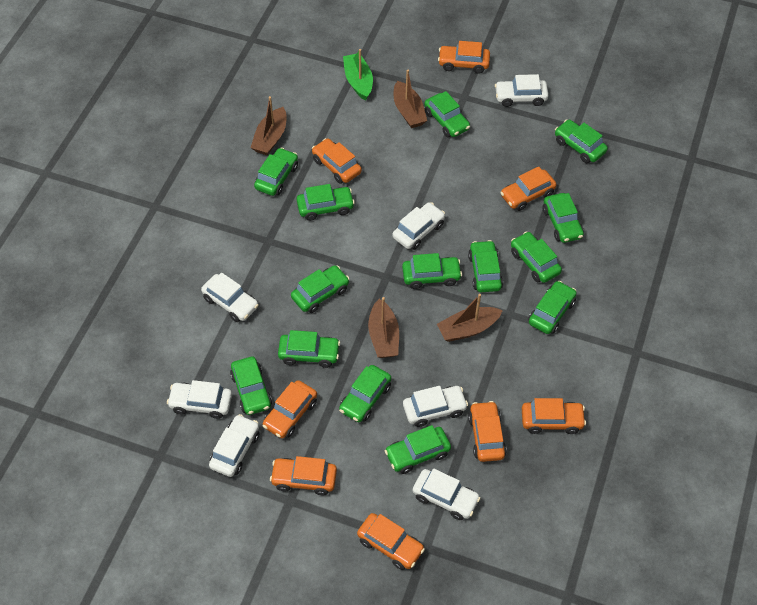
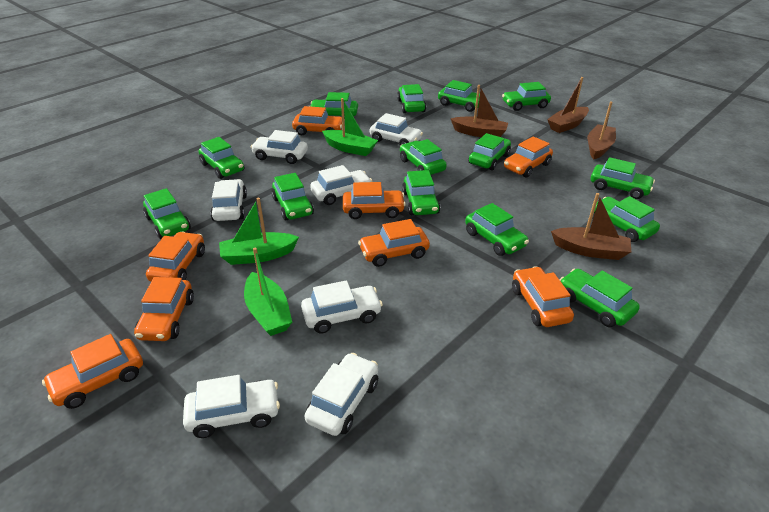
green boat: 1 -> 3

